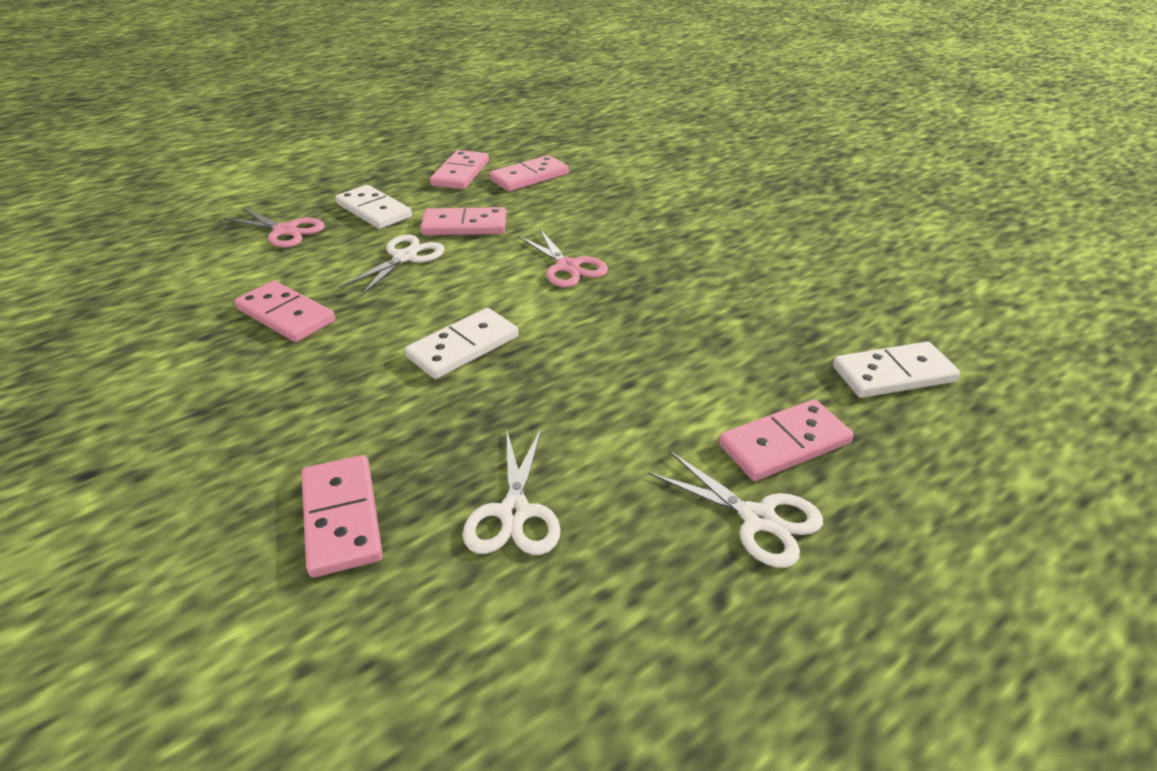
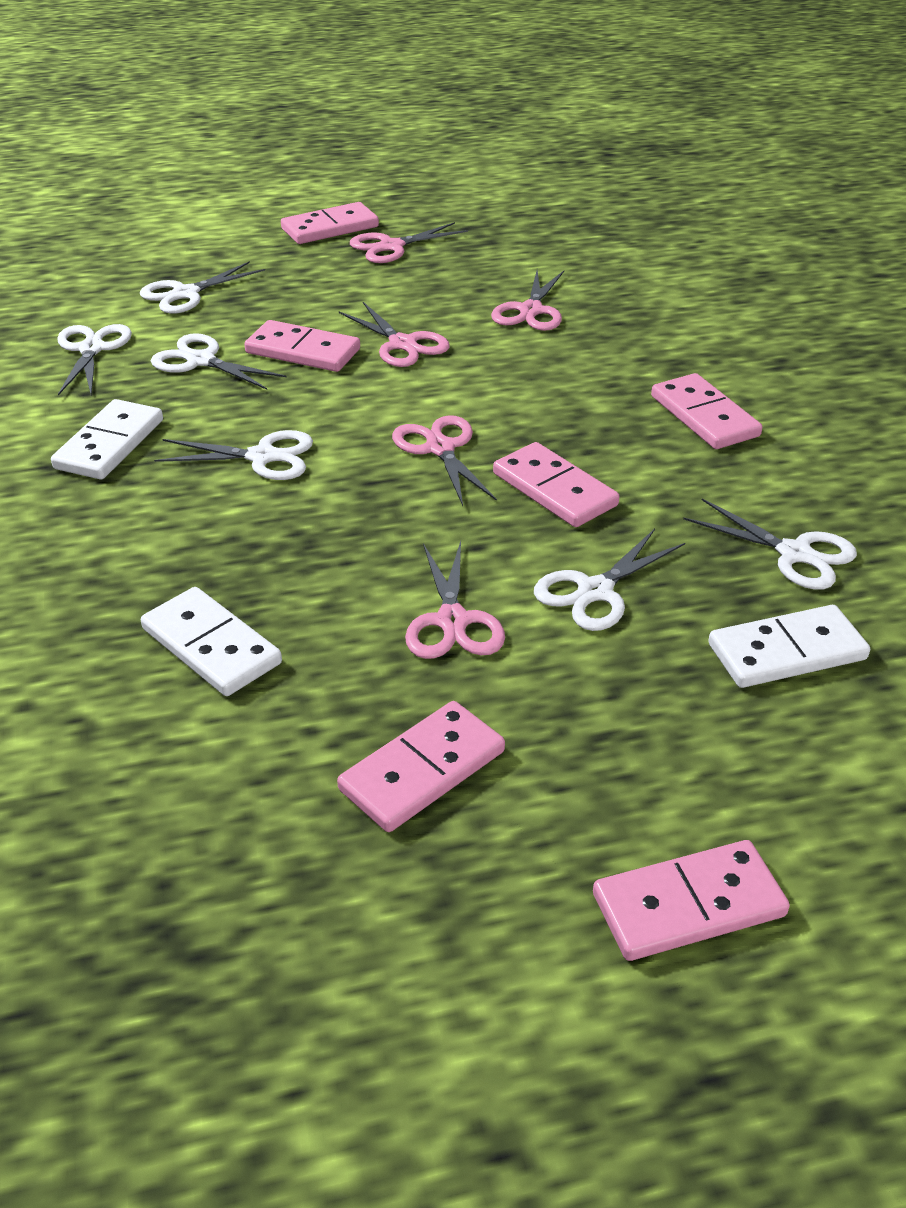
pink scissors: 2 -> 5
white scissors: 3 -> 6

